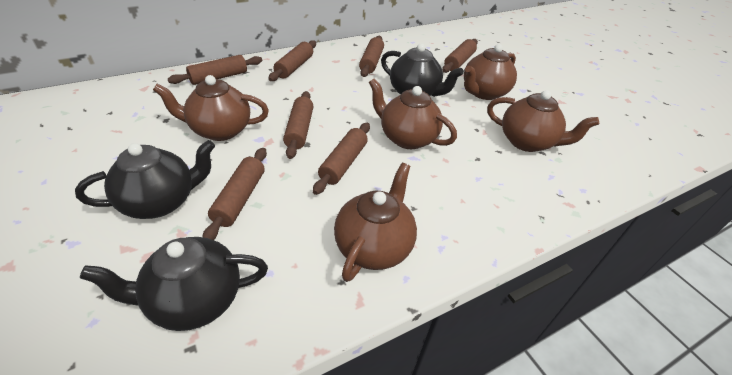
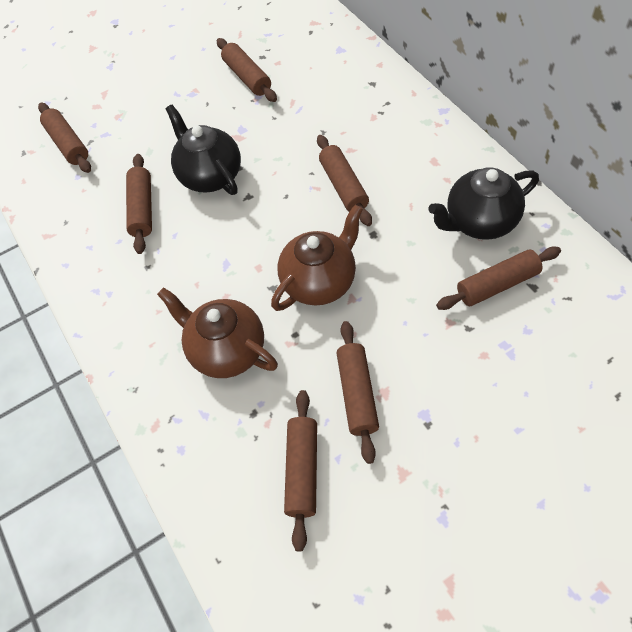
black teapot: 3 -> 2
brown teapot: 5 -> 2

